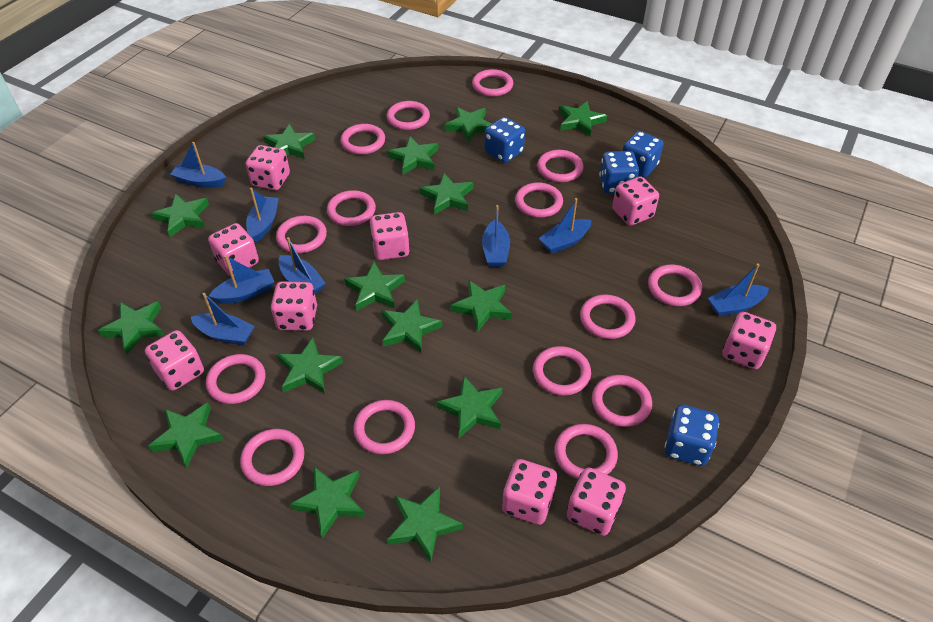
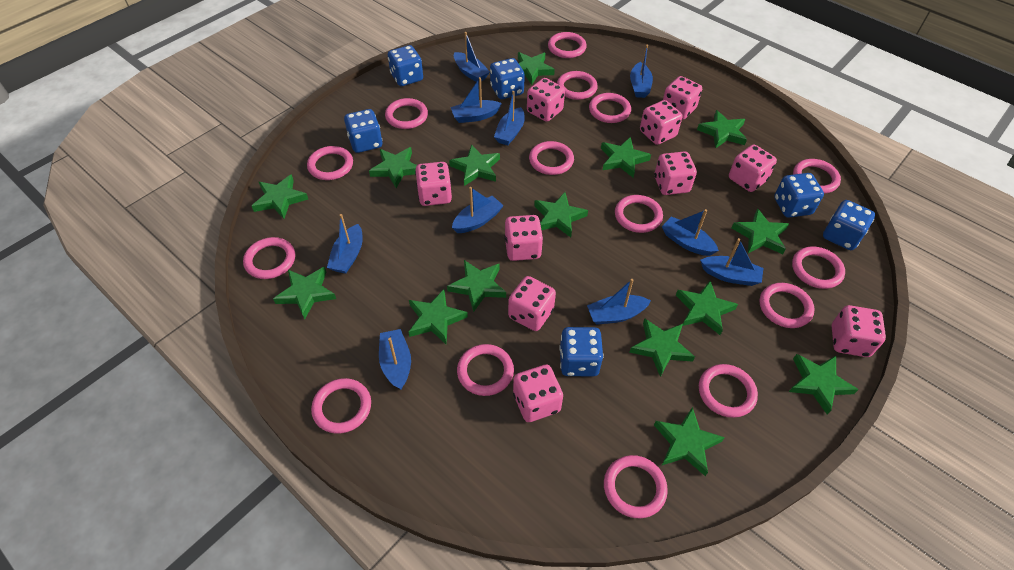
blue boat: 8 -> 10
blue dice: 4 -> 6
pink dice: 9 -> 10

